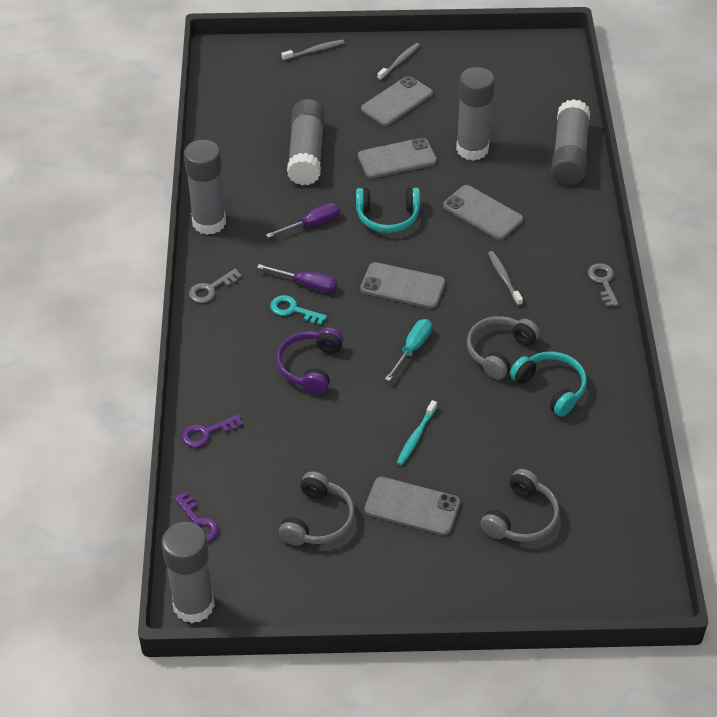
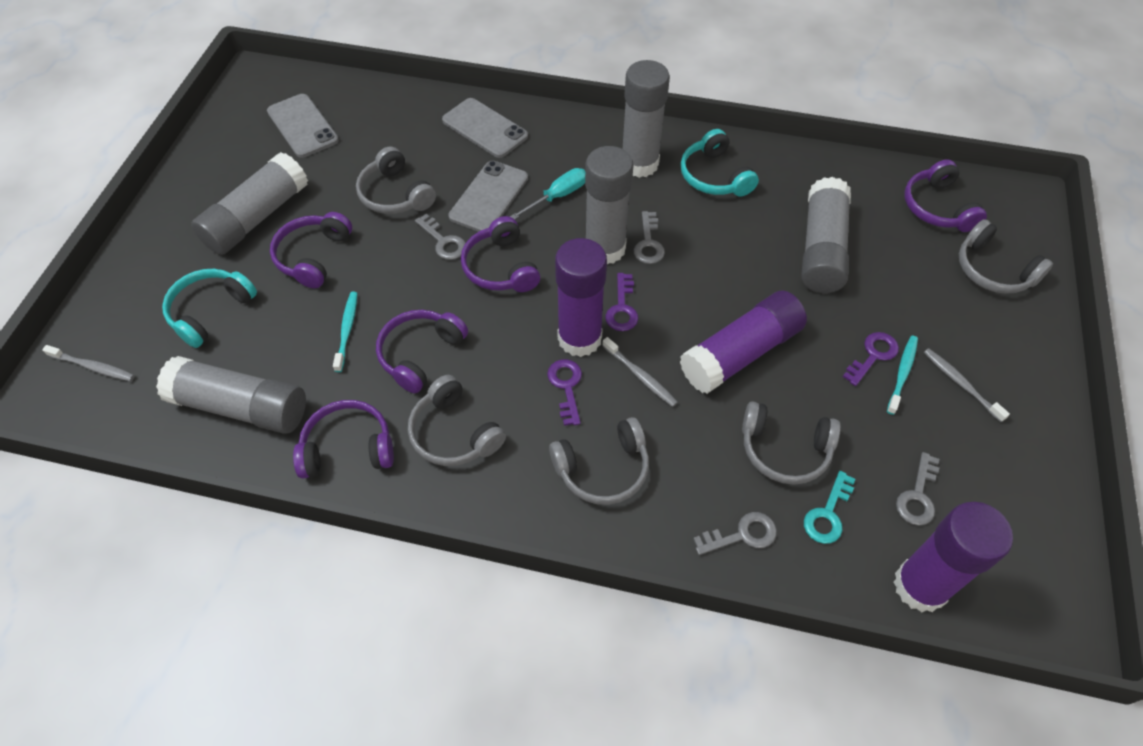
grey headphones: 3 -> 5
grey key: 2 -> 4
grey phone: 5 -> 3
purple glue stick: 0 -> 3
purple headphones: 1 -> 5
purple key: 2 -> 3
purple screwdriver: 2 -> 0
turquoise toothbrush: 1 -> 2

